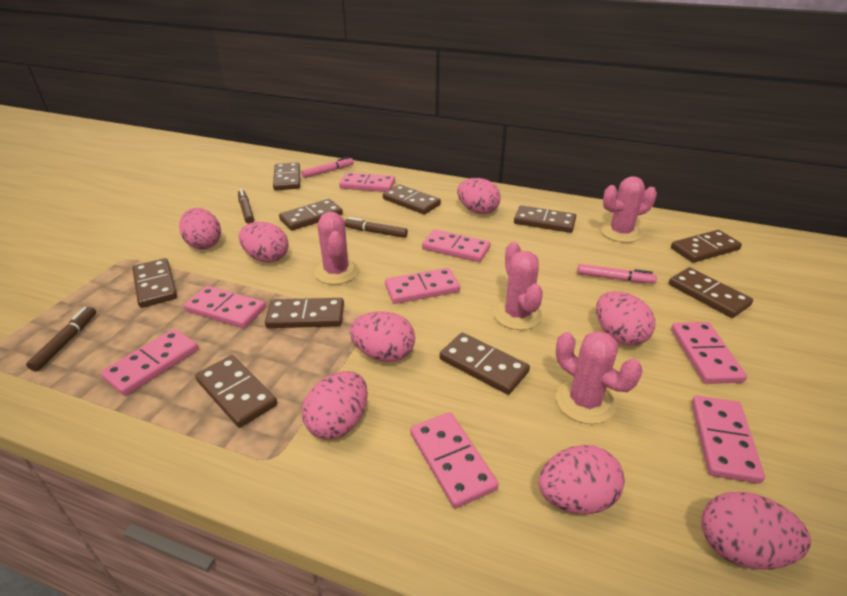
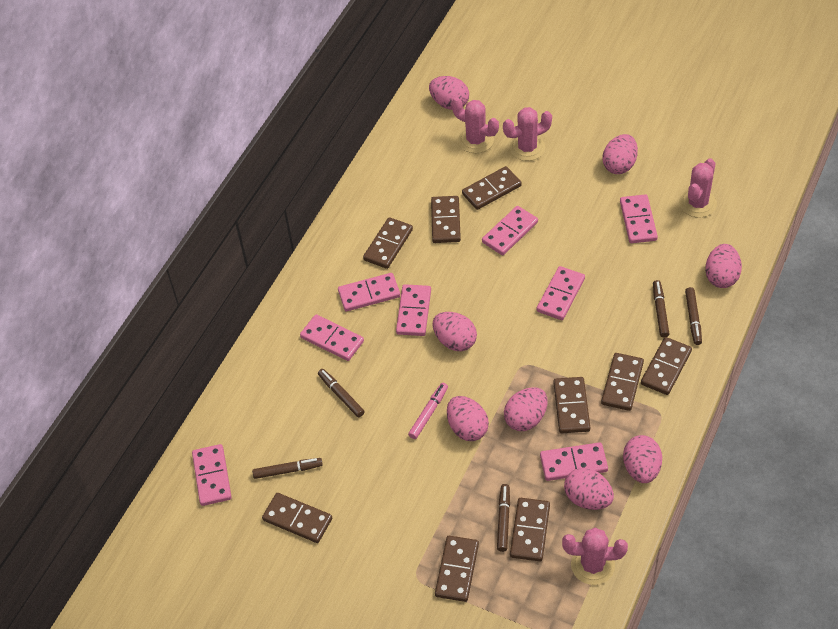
brown domino: 10 -> 9
brown marker: 3 -> 5
pink marker: 2 -> 1

